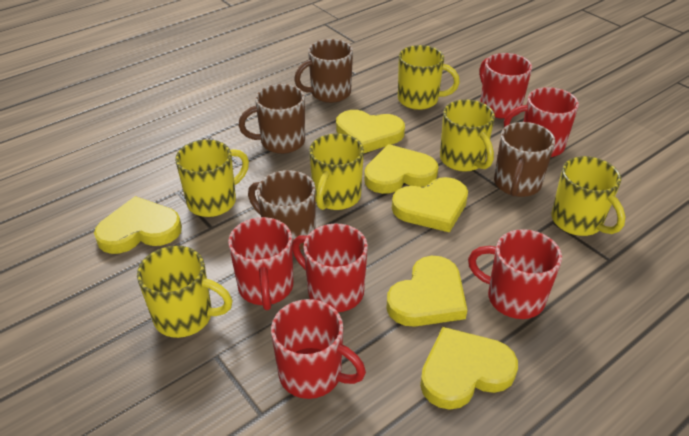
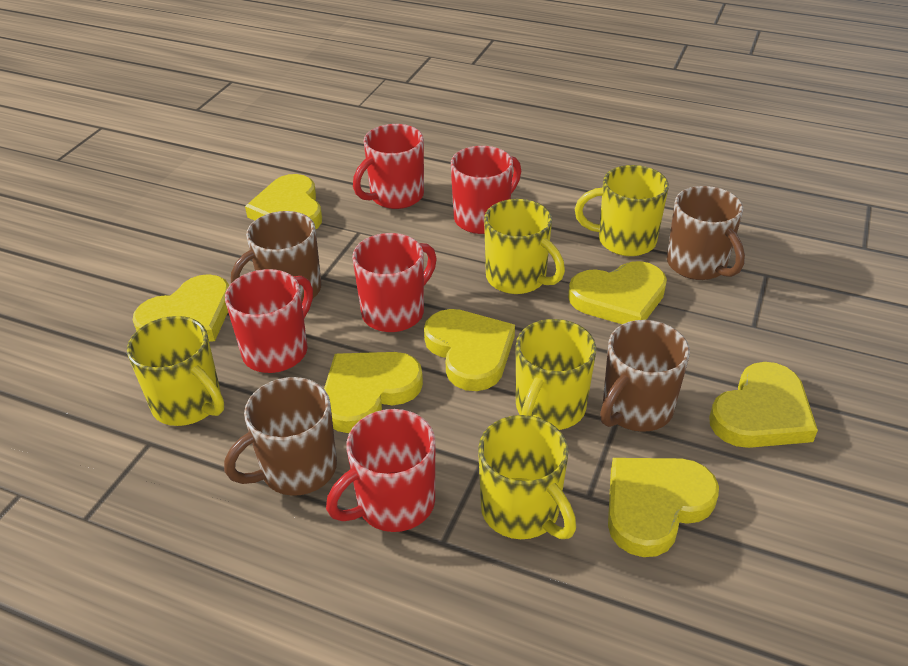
red mug: 6 -> 5
yellow heart: 6 -> 7
yellow mug: 6 -> 5

